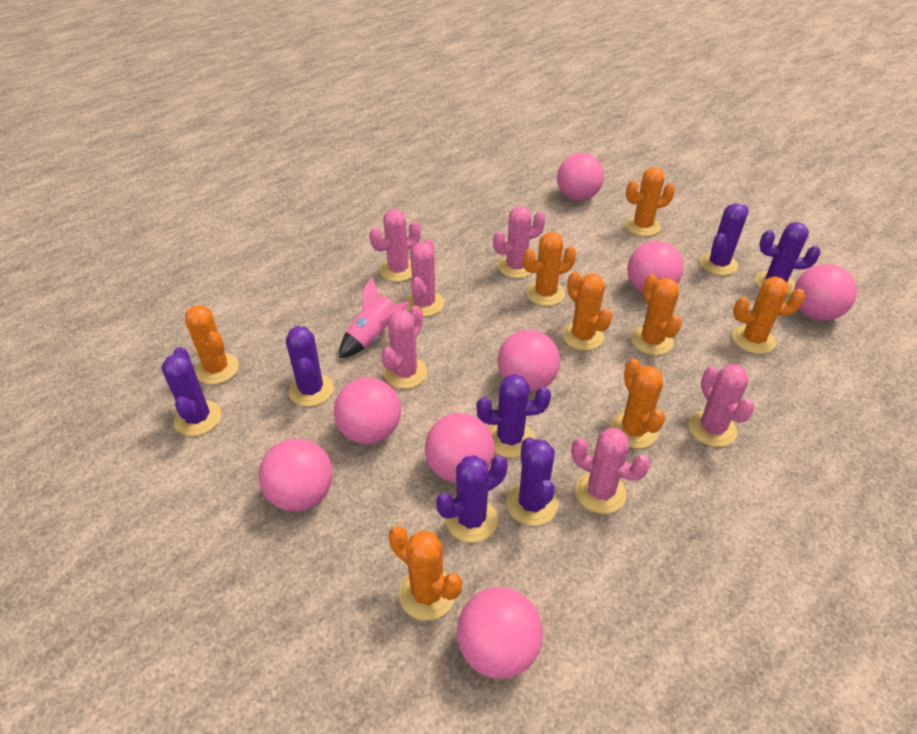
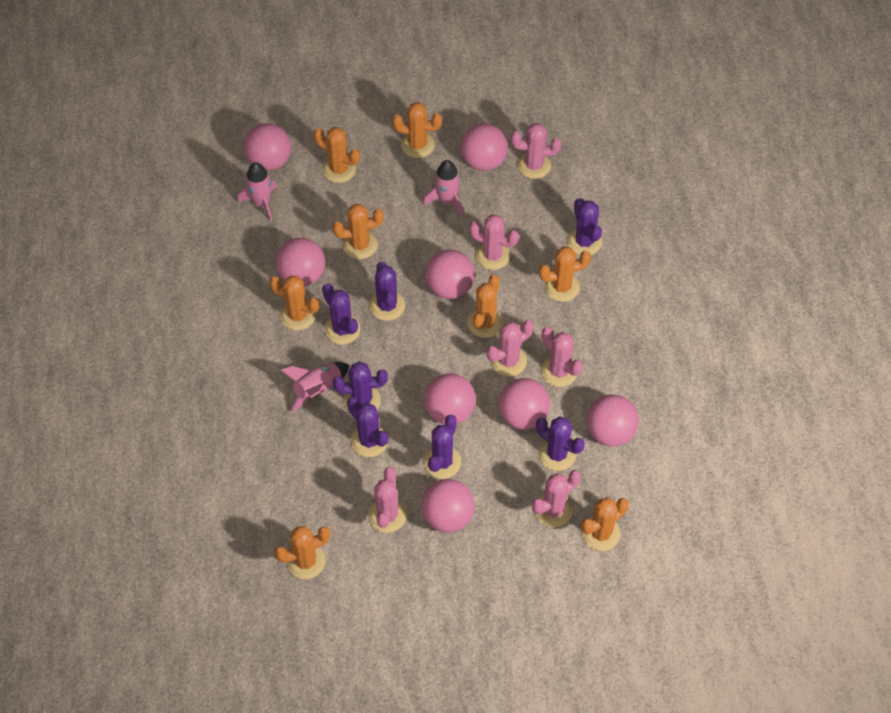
pink rocket: 1 -> 3

